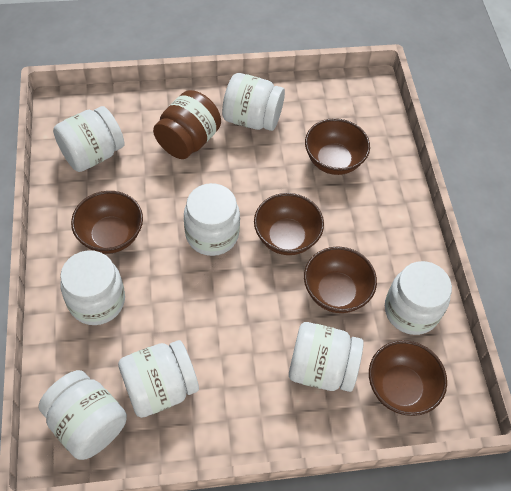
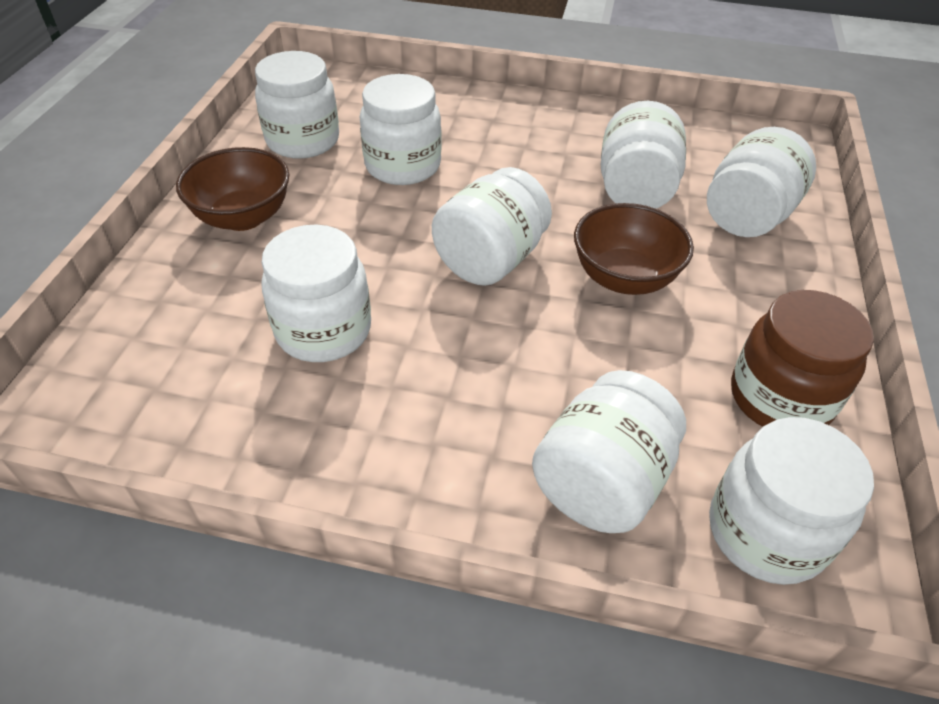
brown bowl: 5 -> 2

